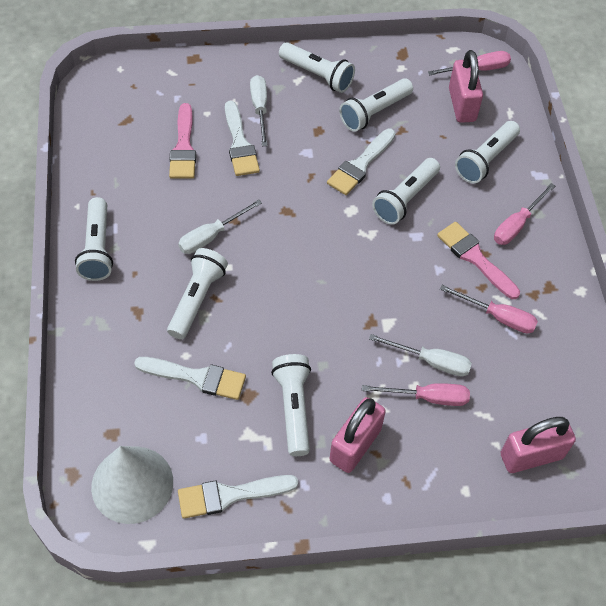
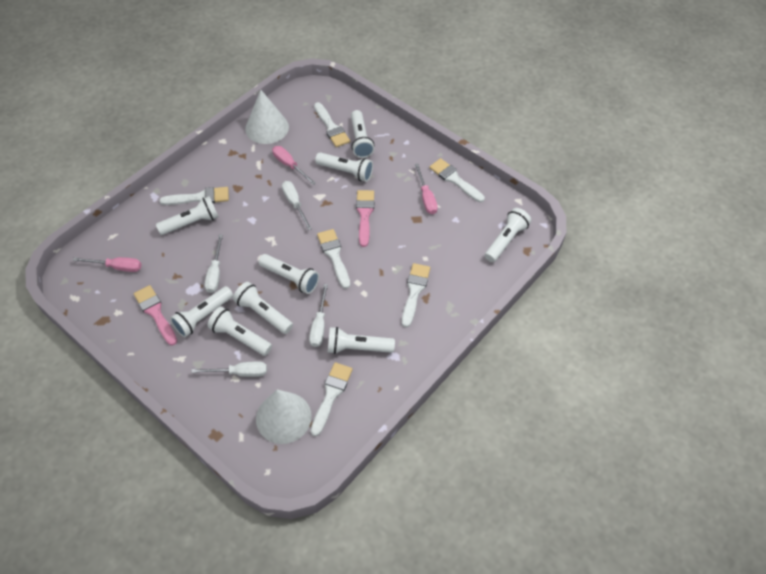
pink padlock: 3 -> 0
pink screwdriver: 4 -> 3
white brush: 4 -> 6
white cone: 1 -> 2
white flashlight: 7 -> 9
white screwdriver: 3 -> 4

